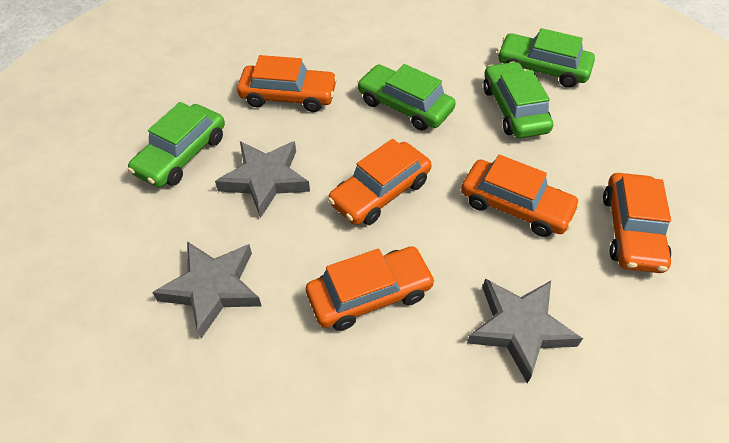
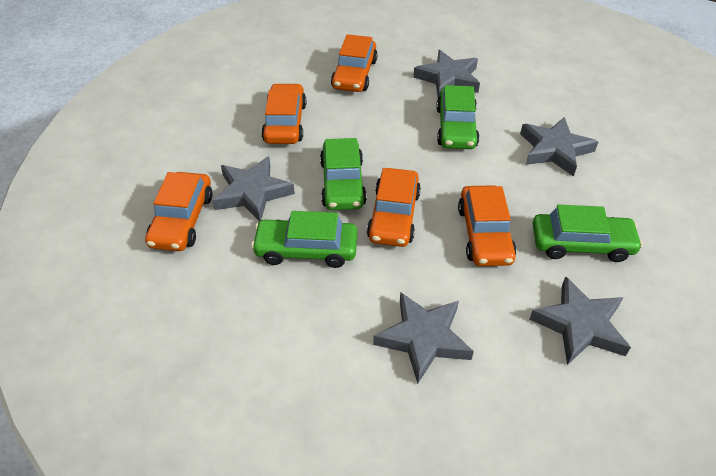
grey star: 3 -> 5

